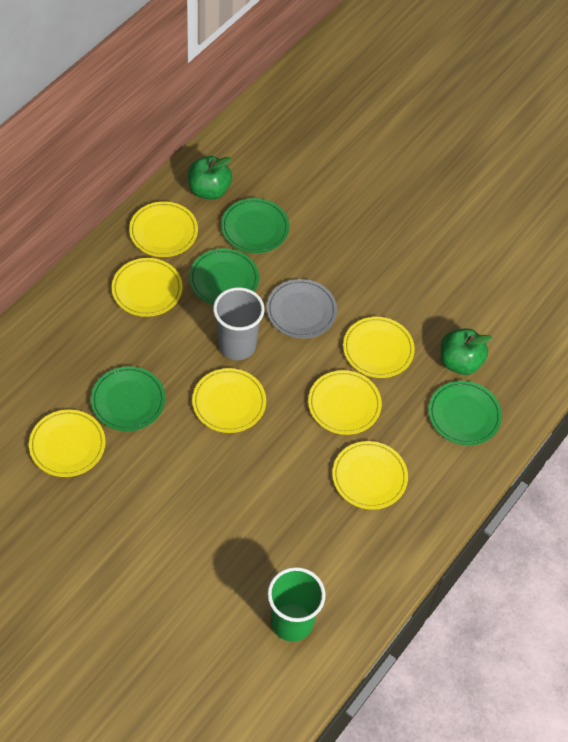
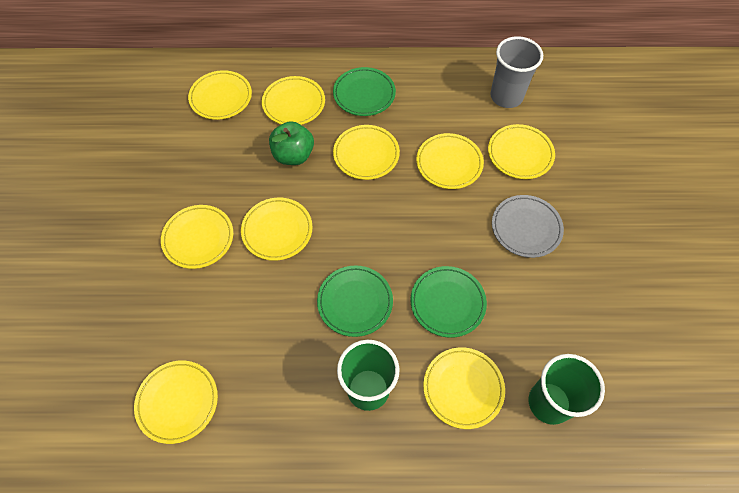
green apple: 2 -> 1
green cup: 1 -> 2
green plate: 4 -> 3
yellow plate: 7 -> 9

